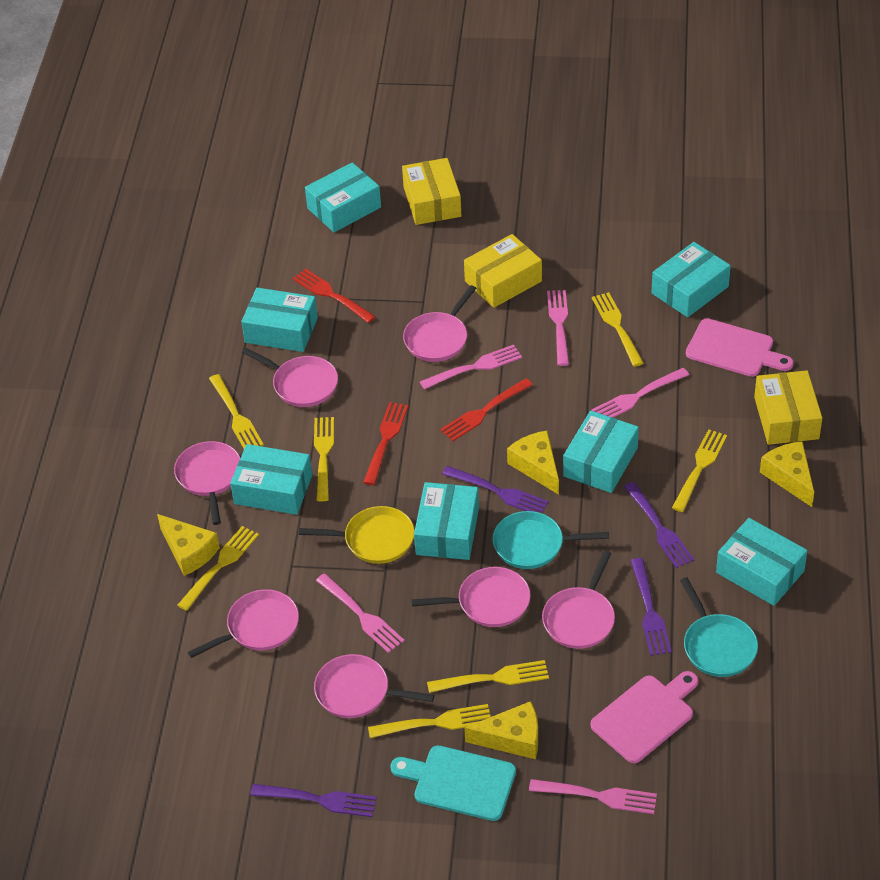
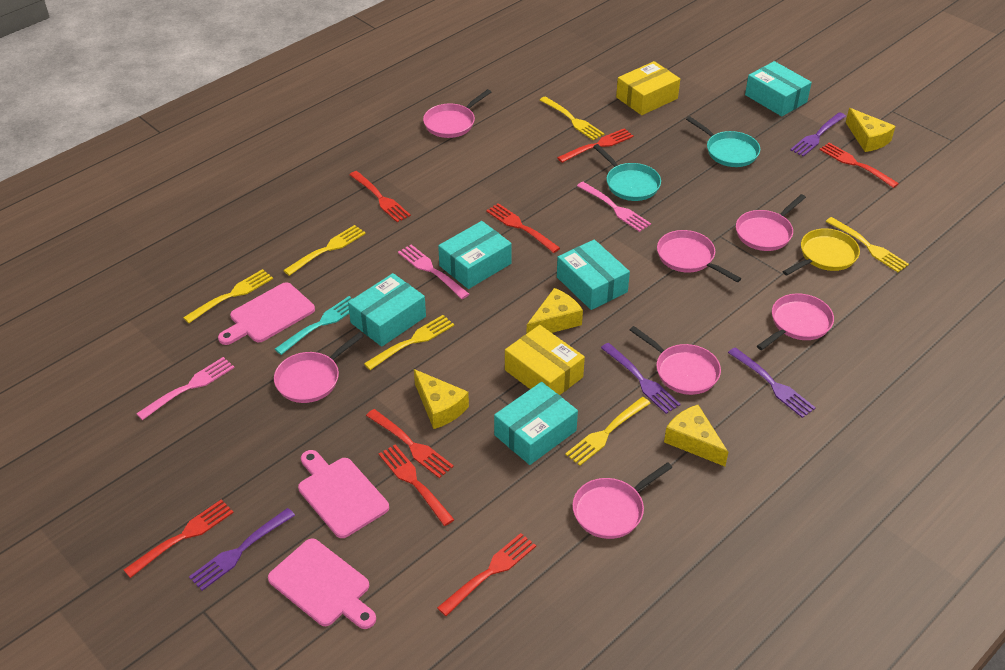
pink cutting board: 2 -> 3
pink fork: 5 -> 3
red fork: 3 -> 8
turquoise box: 7 -> 5
turquoise cutting board: 1 -> 0
turquoise fork: 0 -> 1
yellow box: 3 -> 2
yellow fork: 7 -> 6

